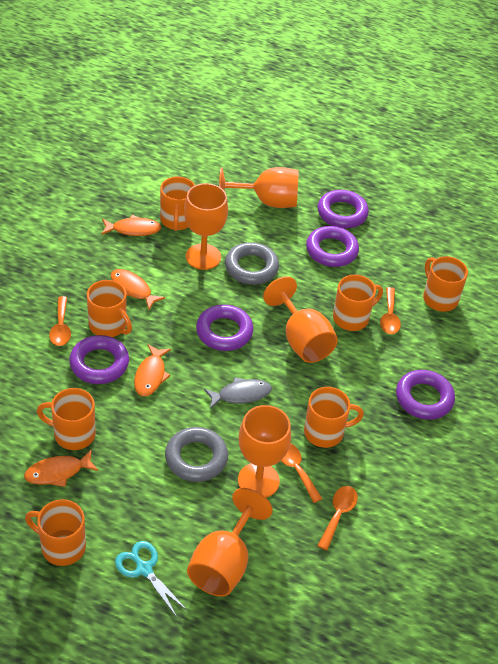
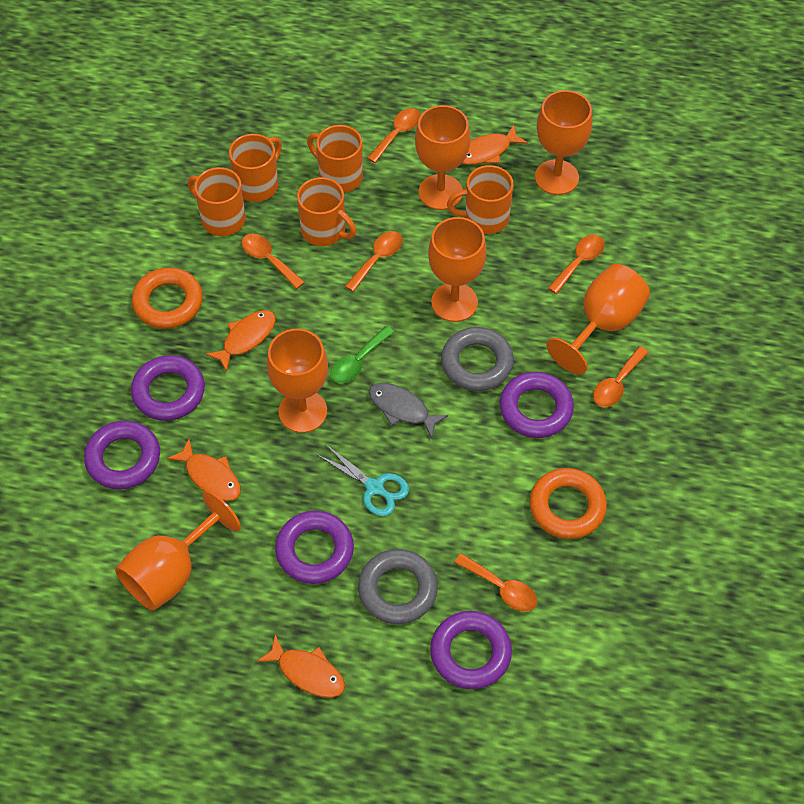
green spoon: 0 -> 1
orange goblet: 5 -> 6
orange mug: 7 -> 5
orange ring: 0 -> 2
orange spoon: 4 -> 6

